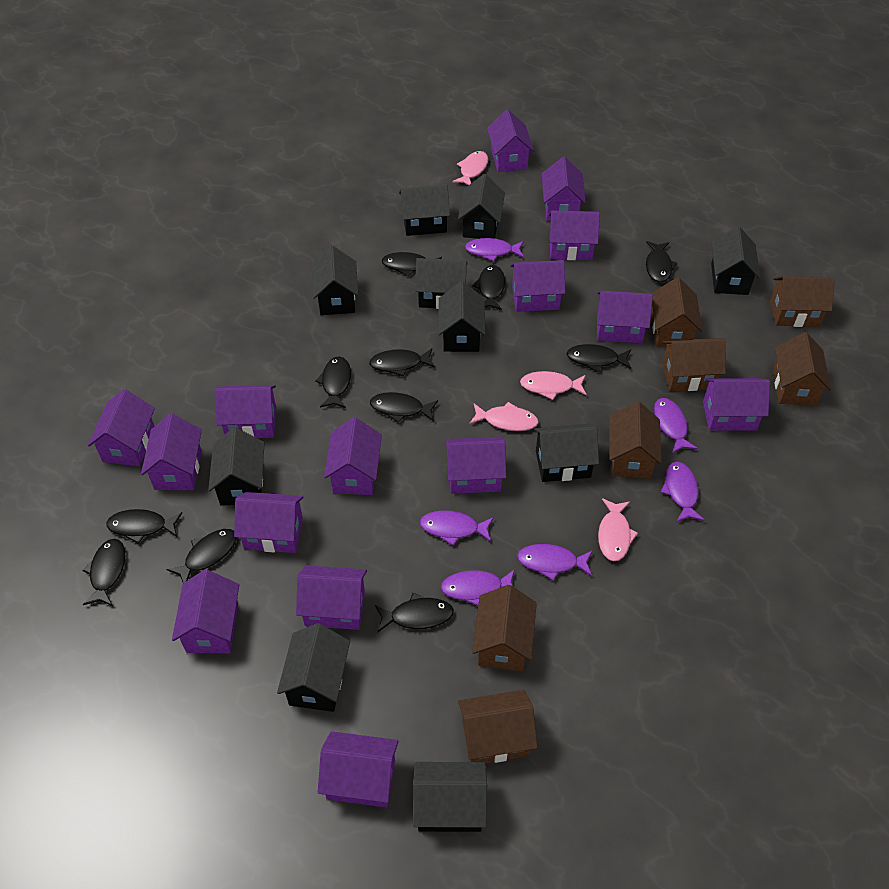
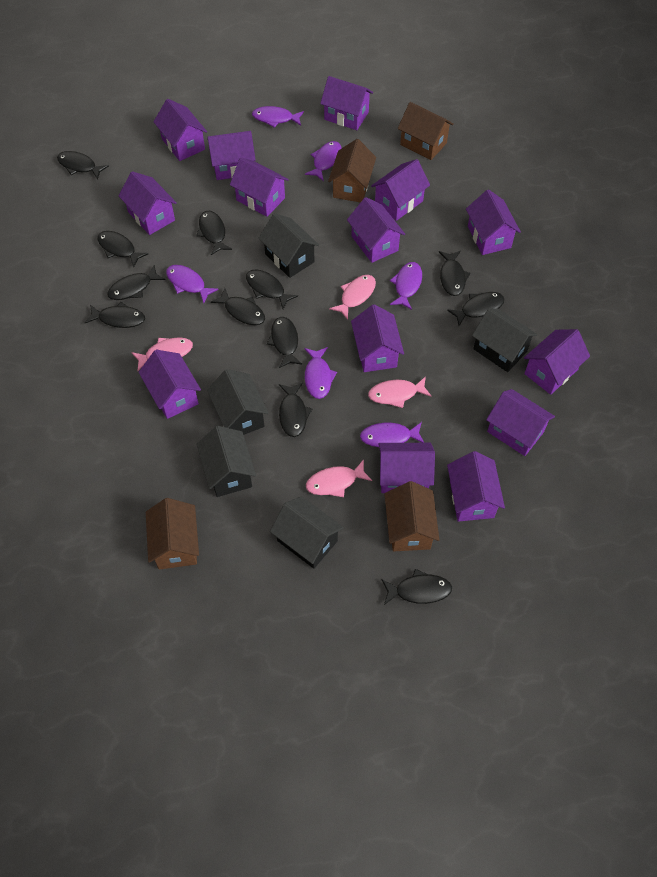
black fish: 11 -> 12
black house: 10 -> 5
brown house: 7 -> 4
purple house: 15 -> 14

